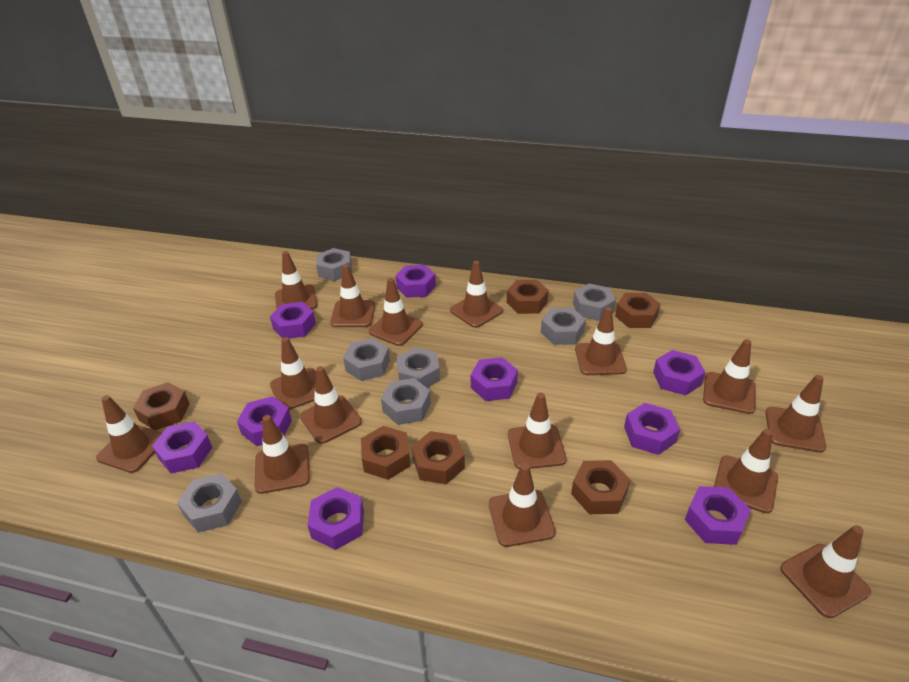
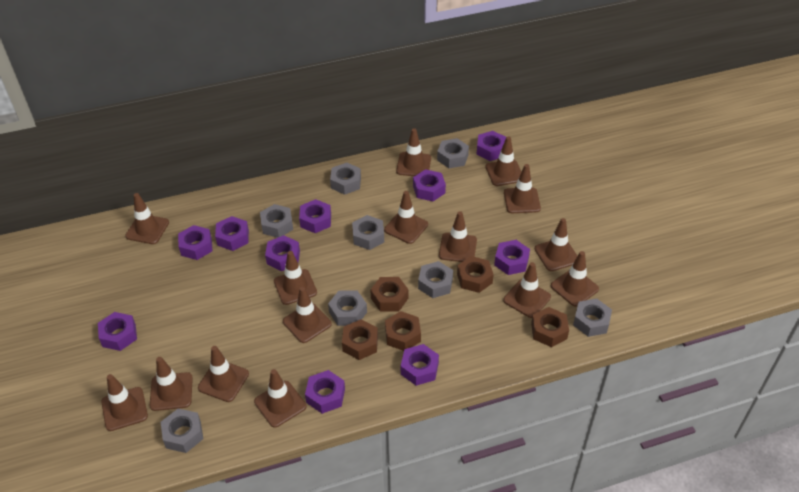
brown nut: 6 -> 5
grey nut: 7 -> 8
purple nut: 9 -> 10

